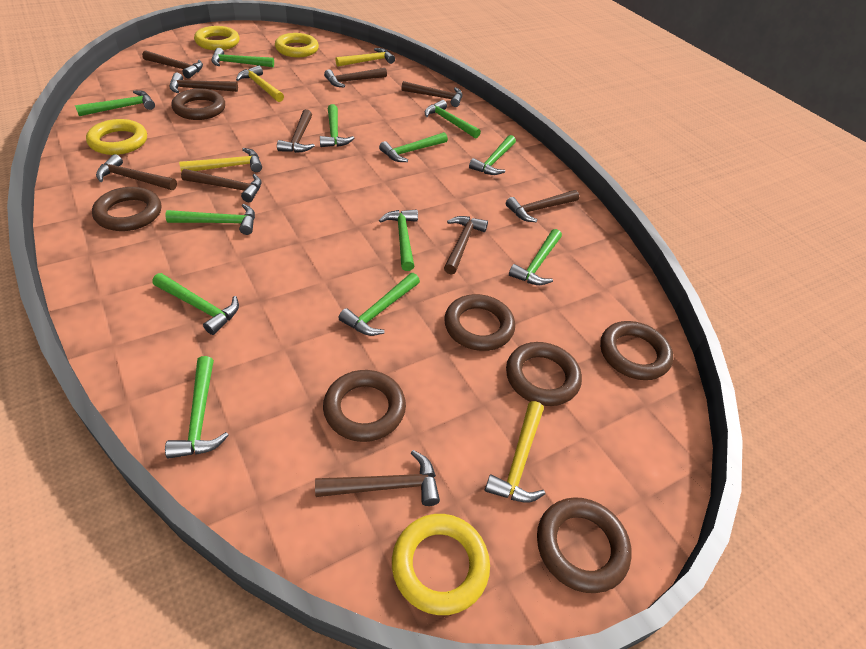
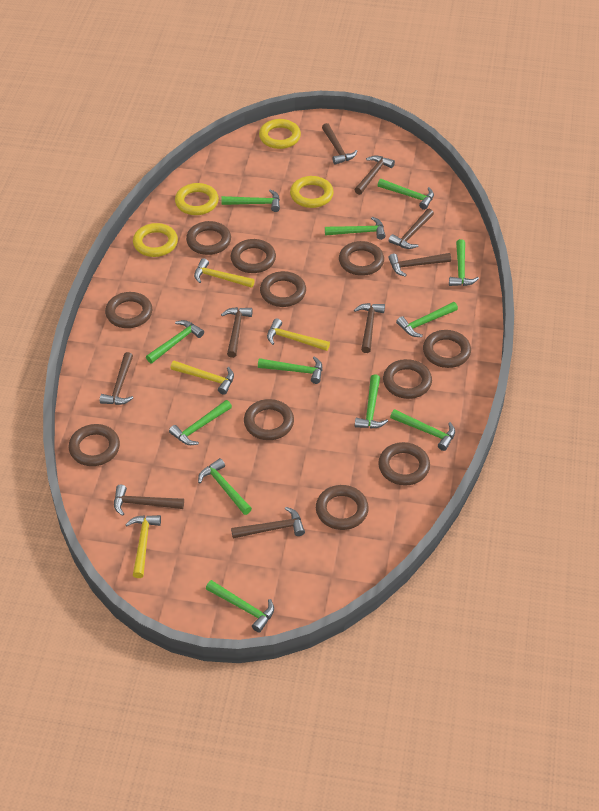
brown hammer: 10 -> 9
brown ring: 7 -> 11

